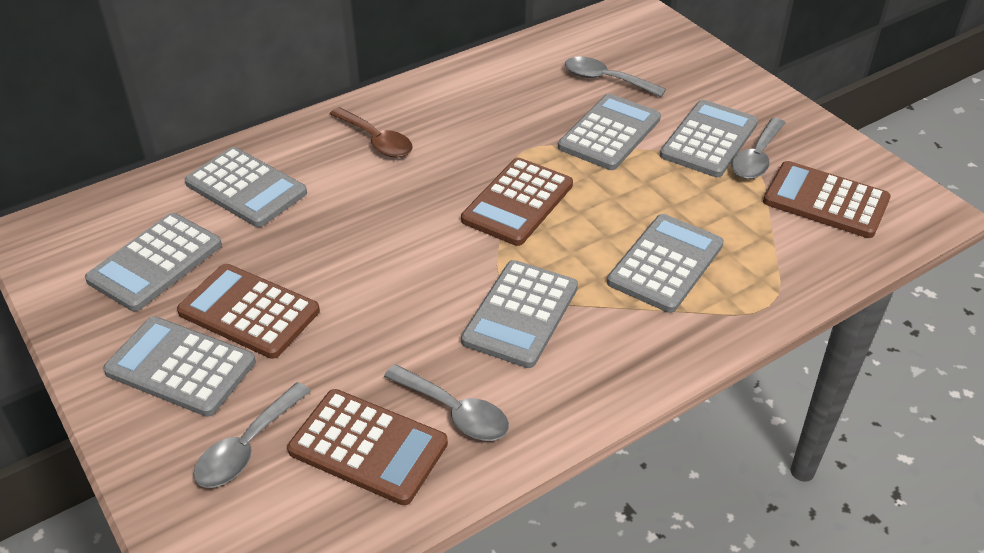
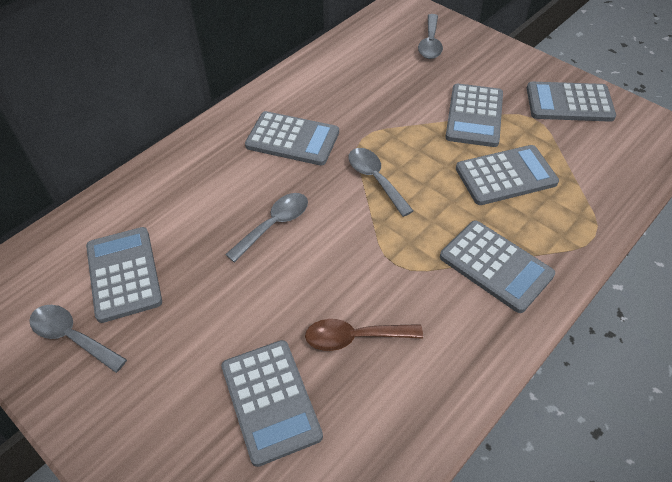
brown calculator: 4 -> 0

